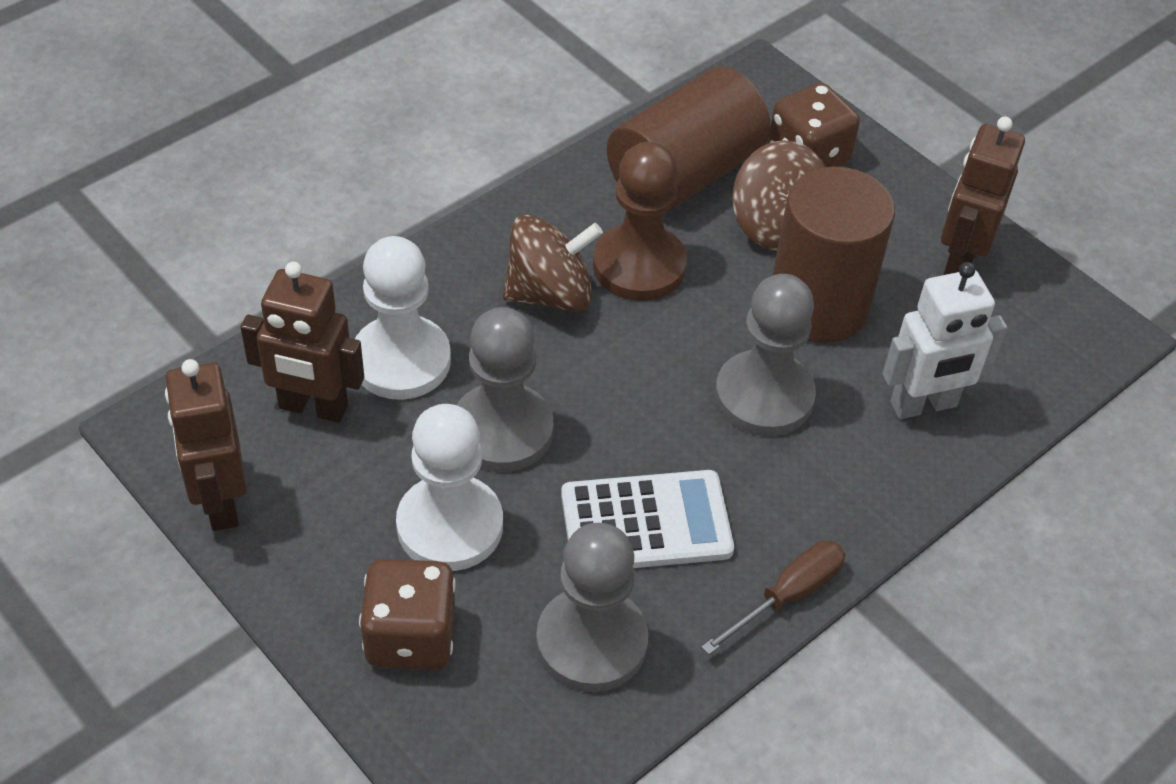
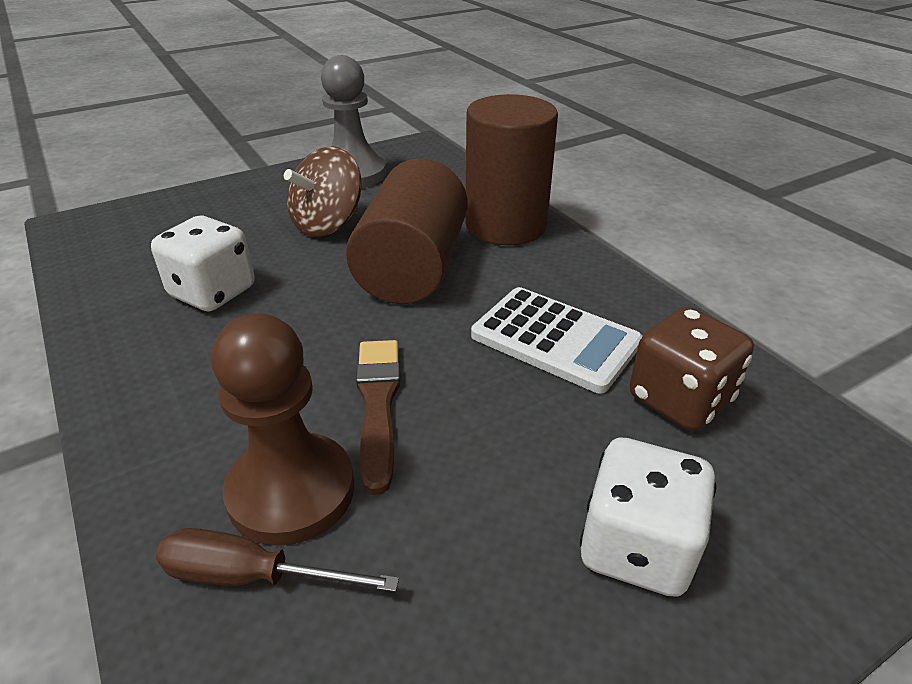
brown brush: 0 -> 1
brown dice: 2 -> 1
brown robot: 3 -> 0
brown spinning top: 2 -> 1
grey pawn: 3 -> 1
white dice: 0 -> 2
white pawn: 2 -> 0
white robot: 1 -> 0

